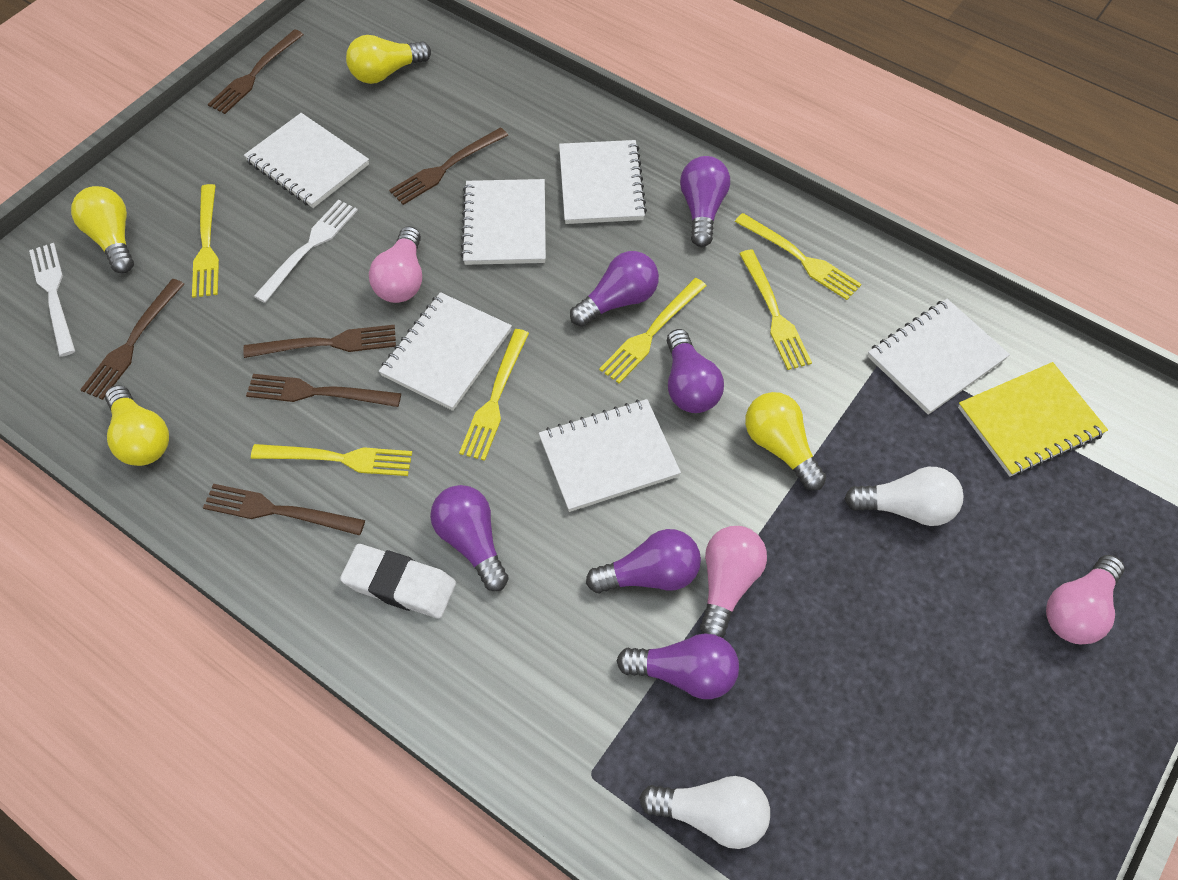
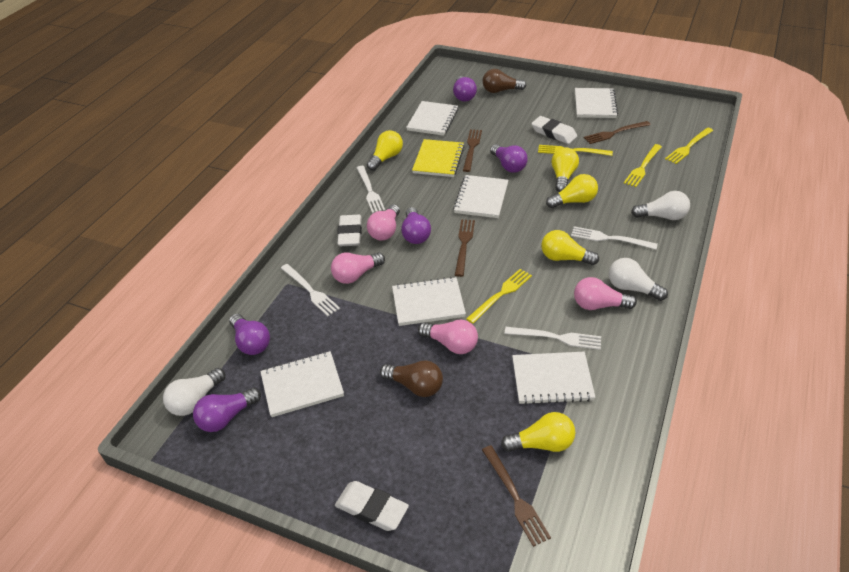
brown fork: 6 -> 4
brown light bulb: 0 -> 2
pink light bulb: 3 -> 4
purple light bulb: 6 -> 5
white eraser: 1 -> 3
white fork: 2 -> 4
white light bulb: 2 -> 3
yellow fork: 6 -> 4
yellow light bulb: 4 -> 5

